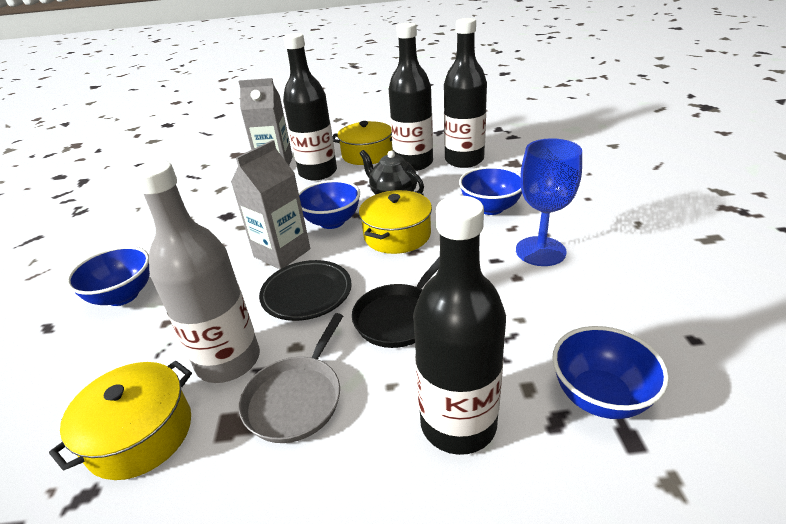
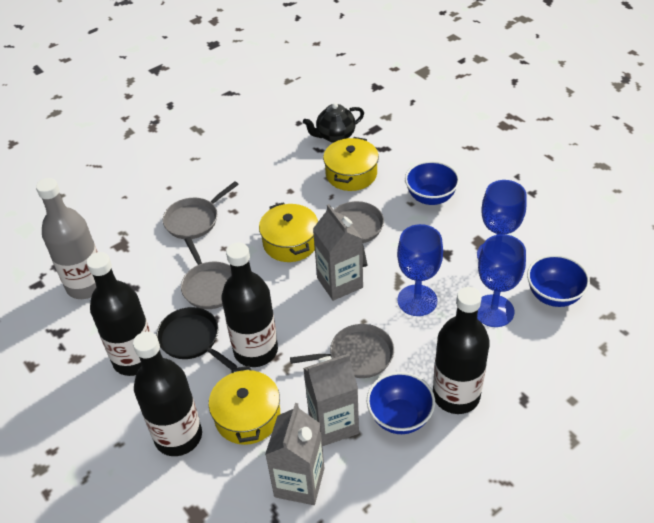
black plate: 1 -> 0
blue bowl: 4 -> 3
blue goblet: 1 -> 3
grey carton: 2 -> 3
grey pan: 1 -> 4

